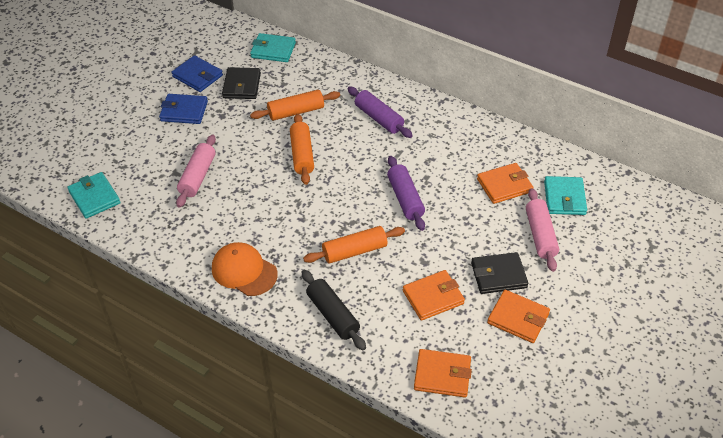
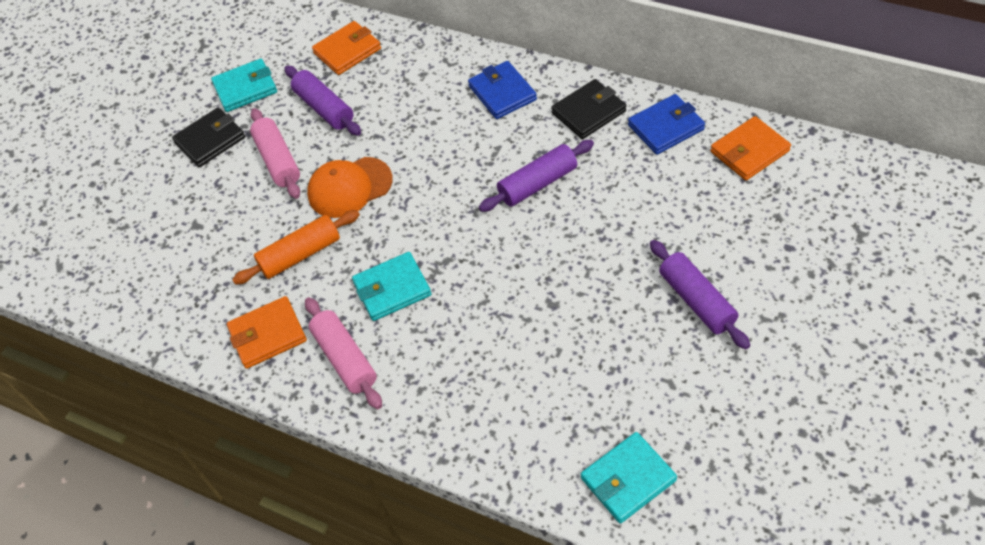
black rolling pin: 1 -> 0
orange rolling pin: 3 -> 1
orange wallet: 4 -> 3
purple rolling pin: 2 -> 3

